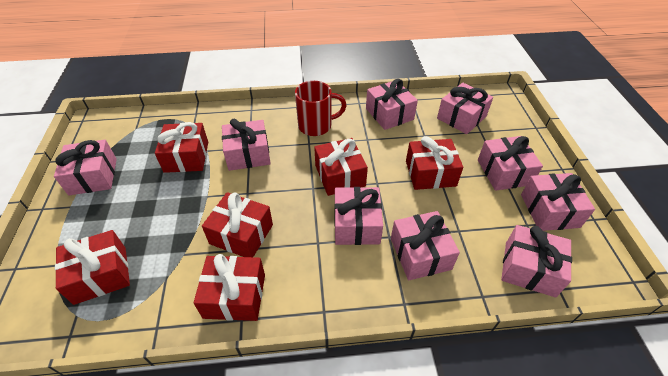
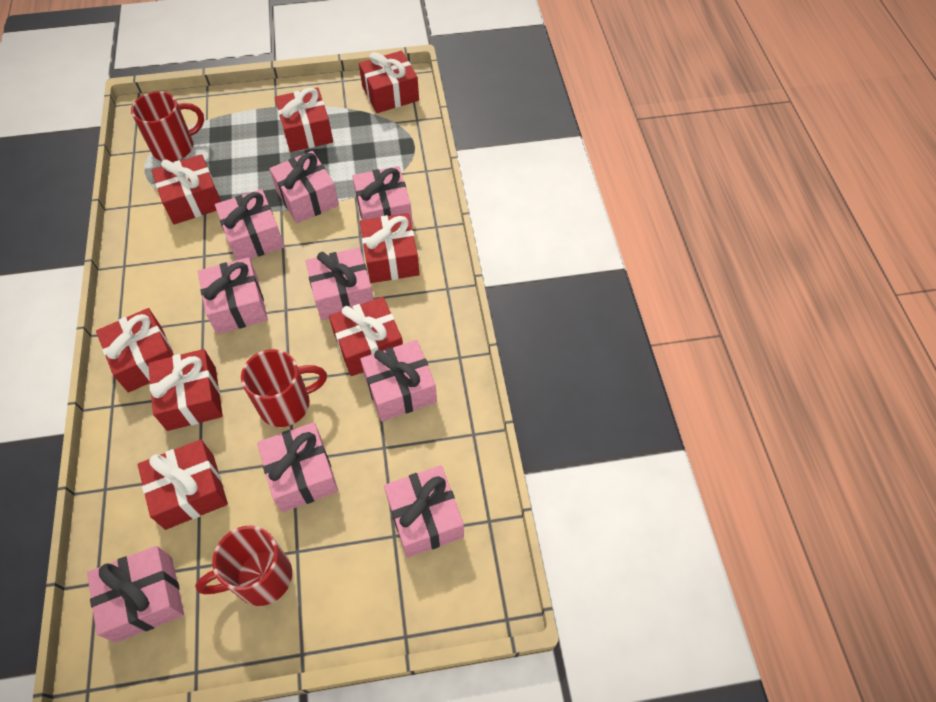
red gift: 6 -> 8
red mug: 1 -> 3

